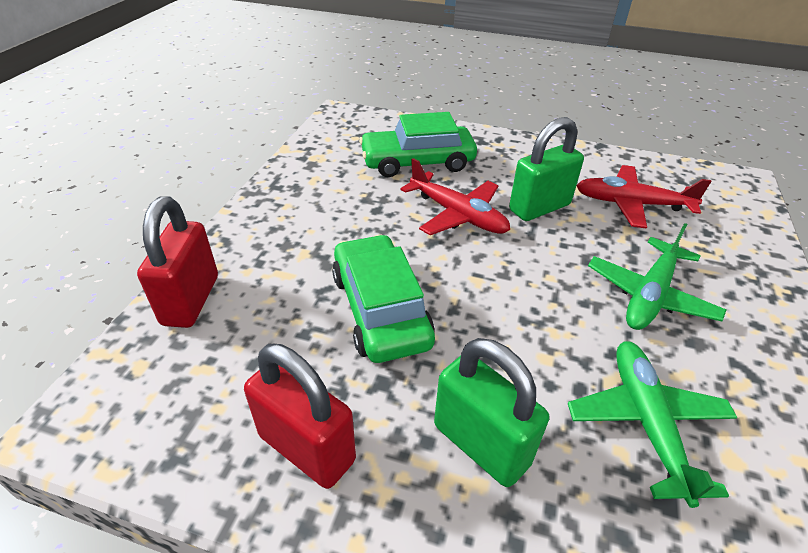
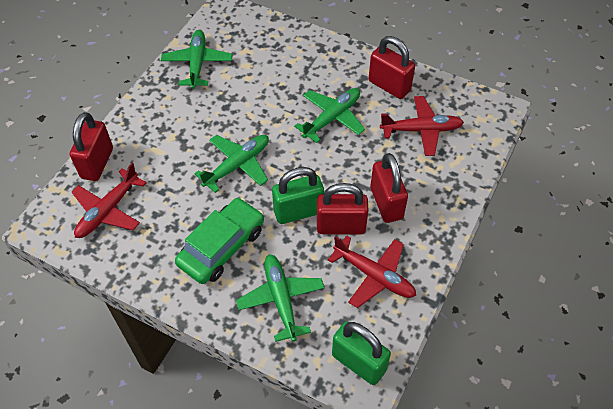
green car: 2 -> 1
green plane: 2 -> 4
red padlock: 2 -> 4
red plane: 2 -> 3

